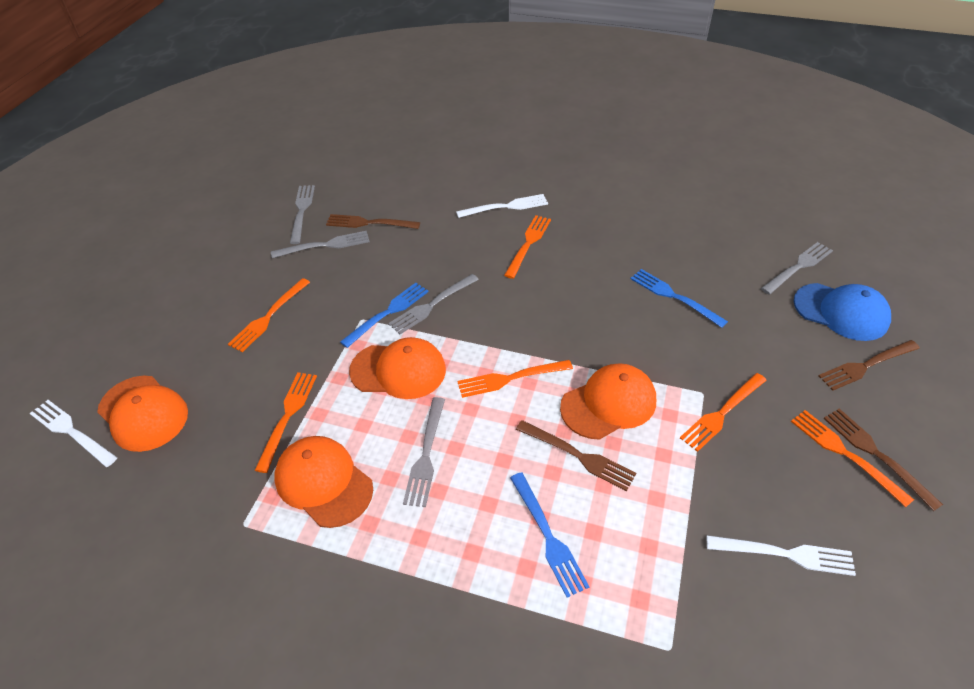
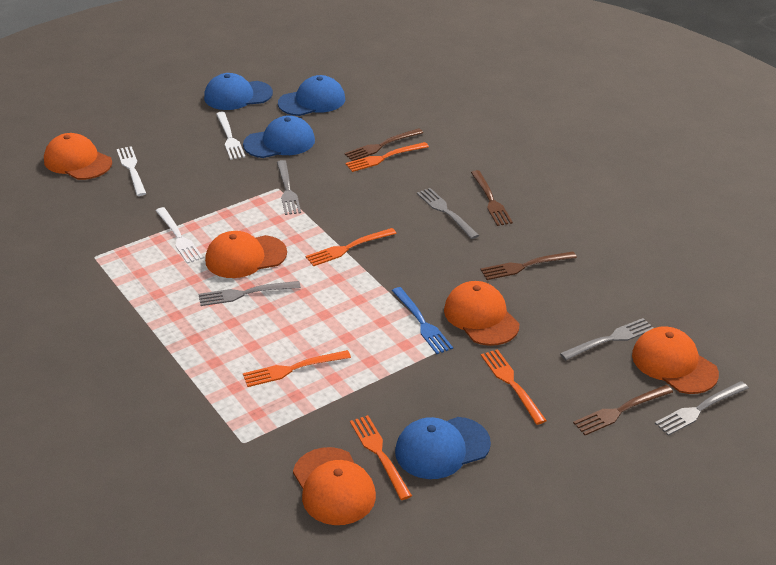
blue cap: 1 -> 4
blue fork: 3 -> 1
orange cap: 4 -> 5
orange fork: 6 -> 5

